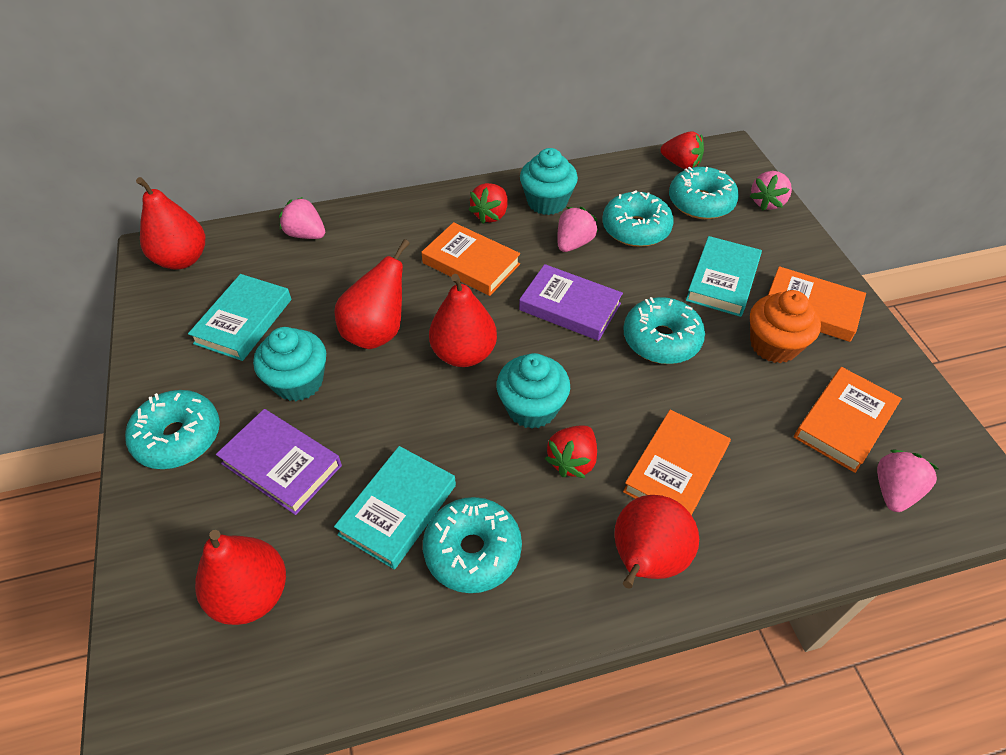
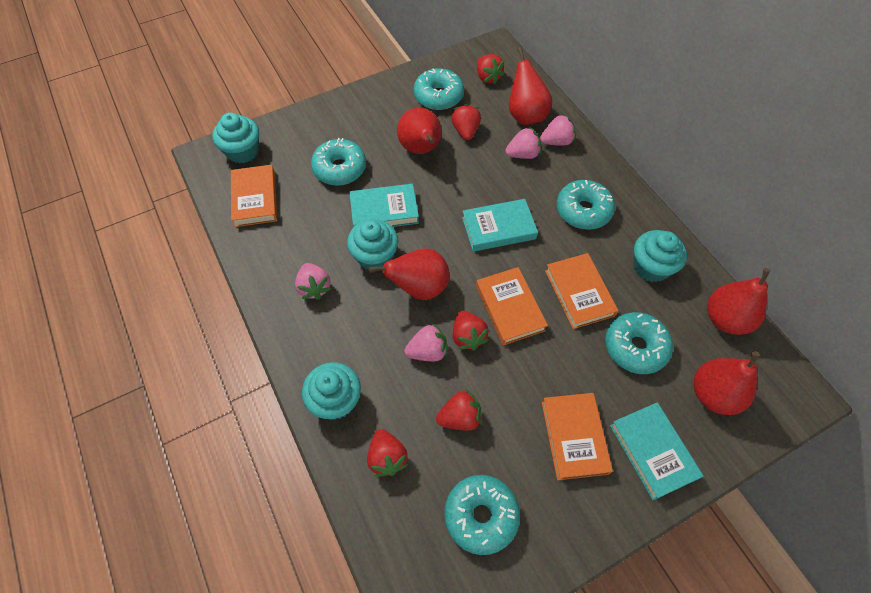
orange cupcake: 1 -> 0
purple book: 2 -> 0
red strawberry: 3 -> 5
turquoise cupcake: 3 -> 4

